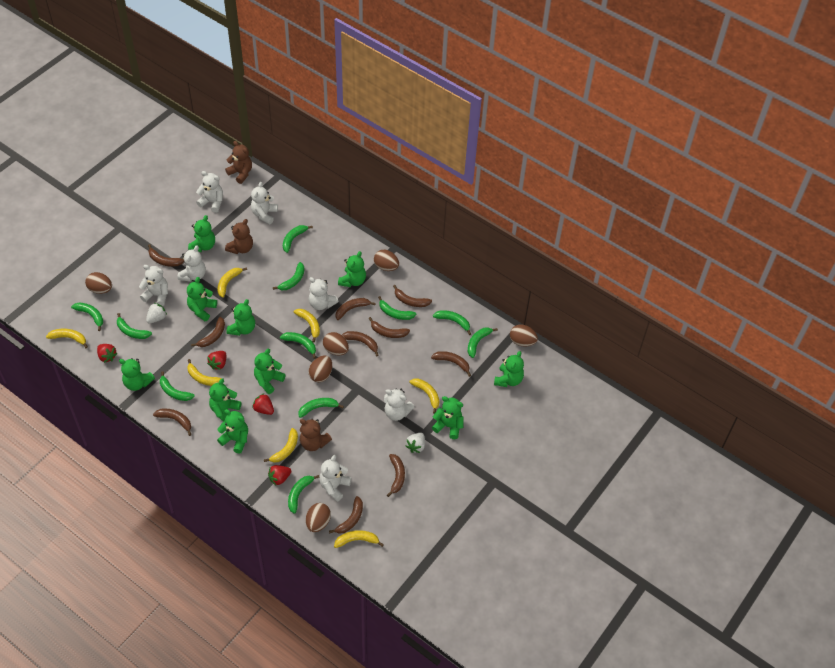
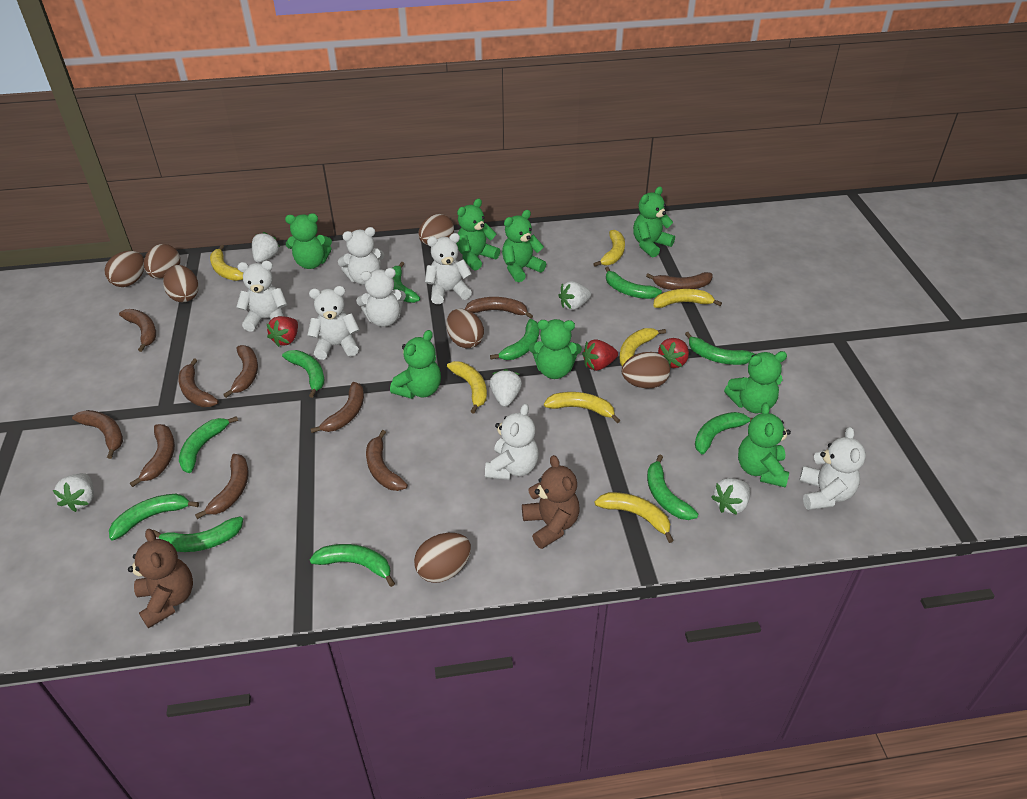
brown egg: 6 -> 7
brown teddy bear: 3 -> 2
green teddy bear: 10 -> 8
red strawberry: 4 -> 3
white strawberry: 2 -> 5

